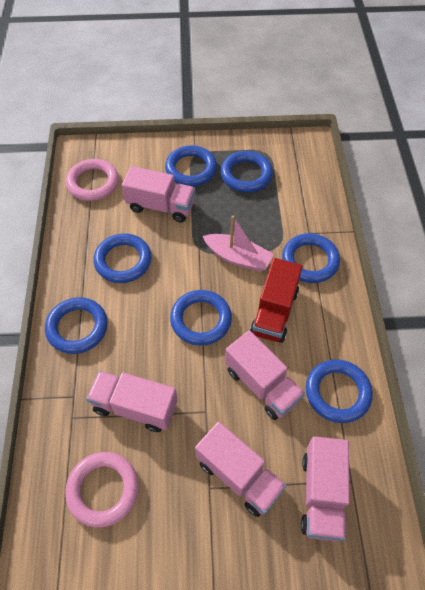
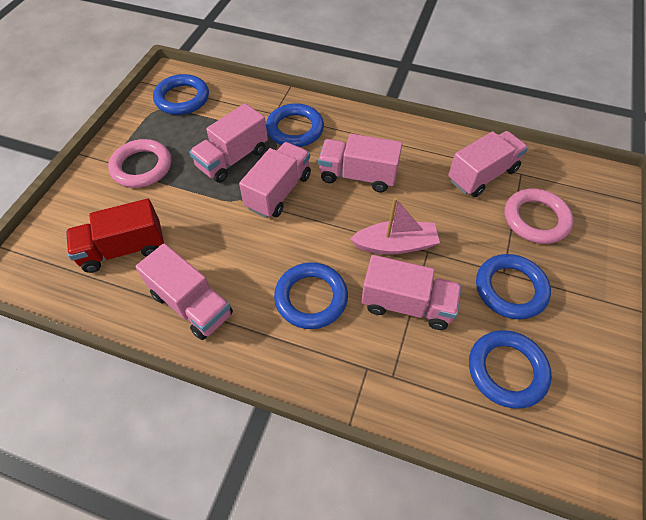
blue ring: 7 -> 5
pink truck: 5 -> 6

